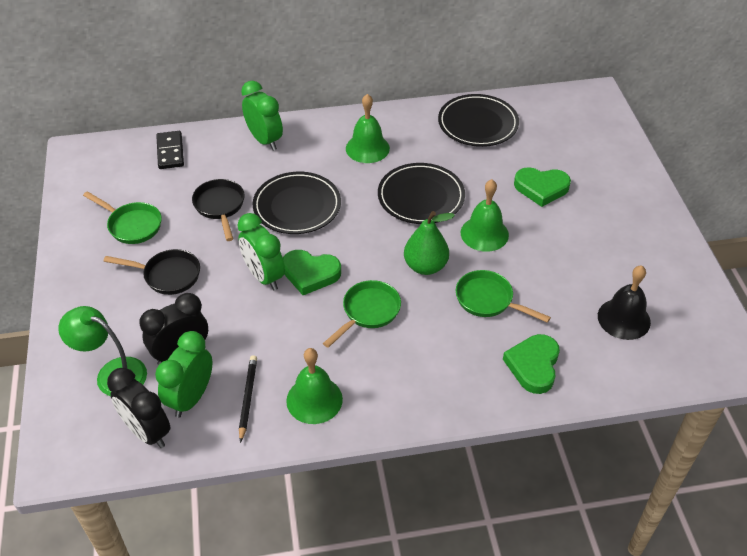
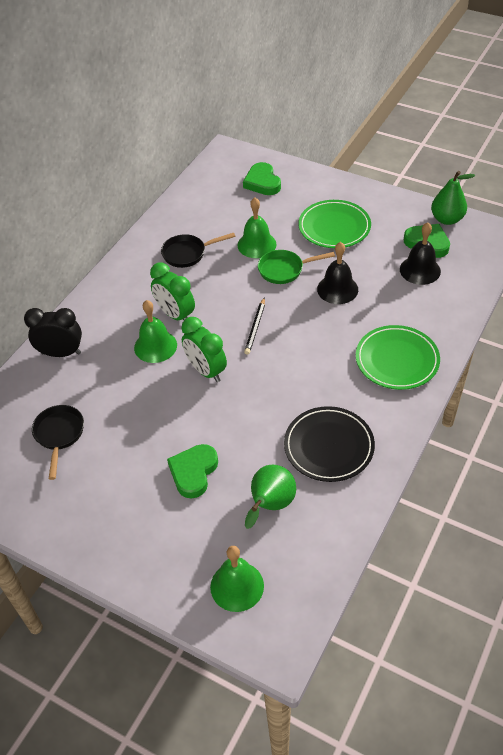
black bell: 1 -> 2
black clock: 2 -> 1
black domino: 1 -> 0
black plate: 3 -> 1
green clock: 3 -> 2
green lamp: 1 -> 0
green pan: 3 -> 1
green pear: 1 -> 2
green plate: 0 -> 2

